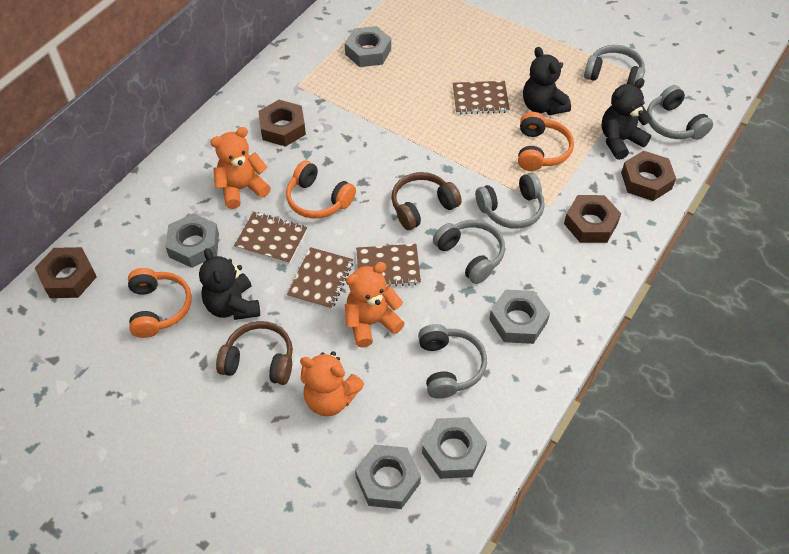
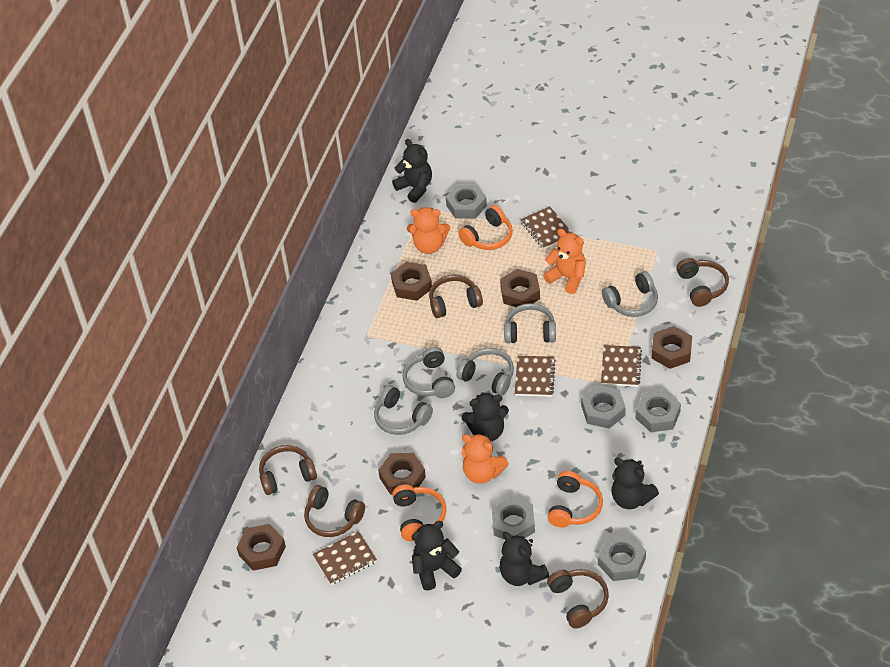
black teddy bear: 3 -> 5
brown headphones: 2 -> 5
brown nut: 4 -> 5

